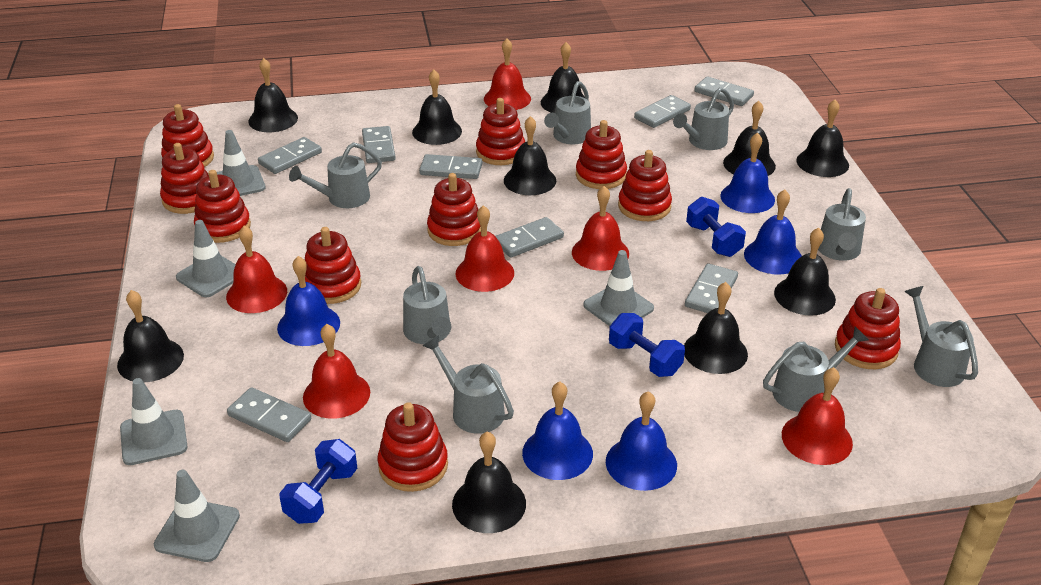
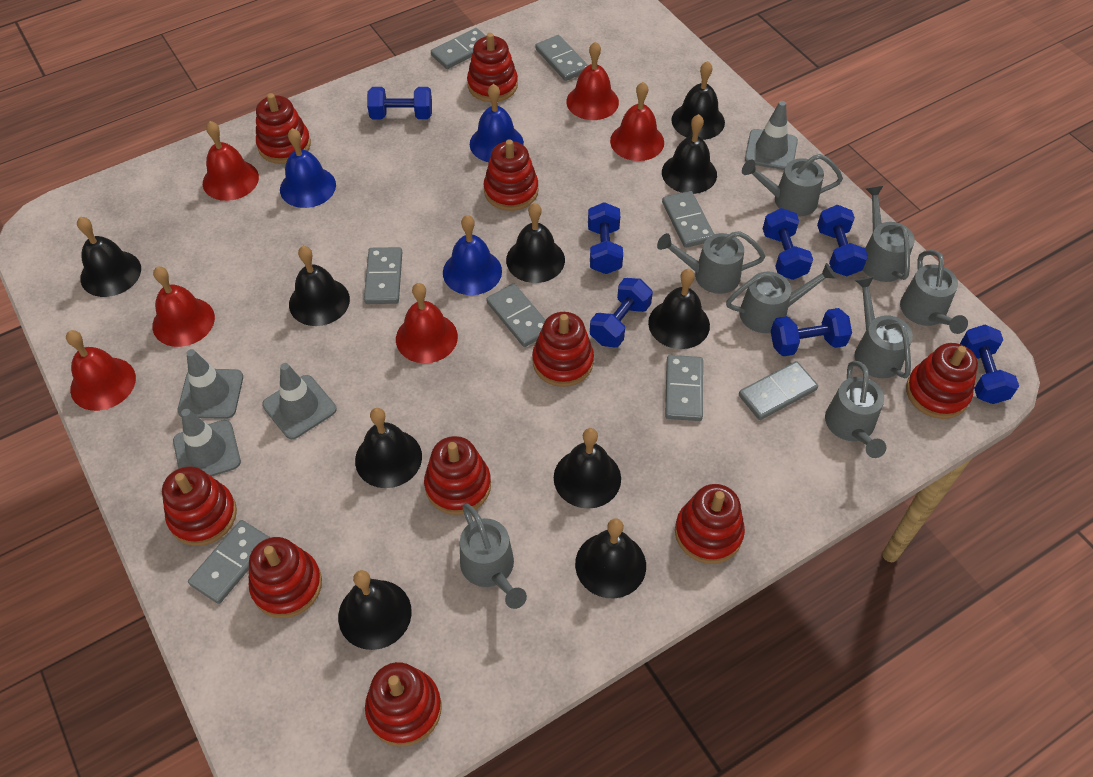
blue bell: 5 -> 3
blue dumbbell: 3 -> 7
grey traffic cone: 5 -> 4

